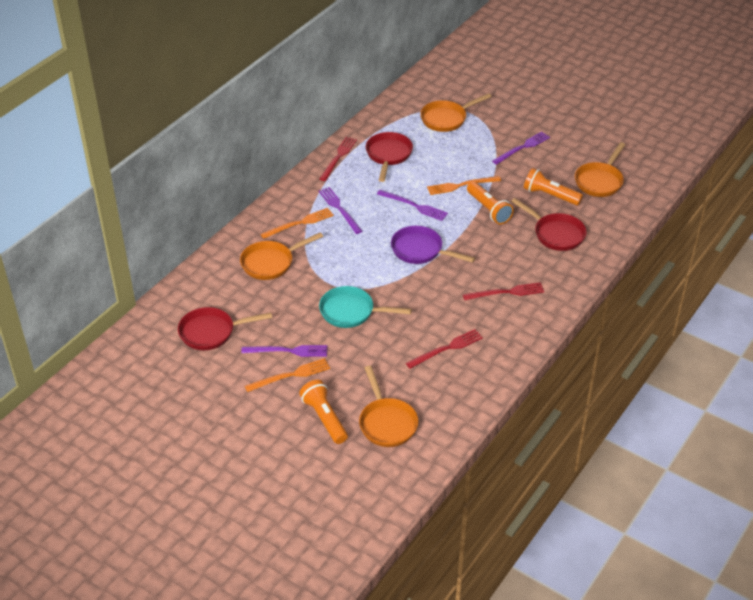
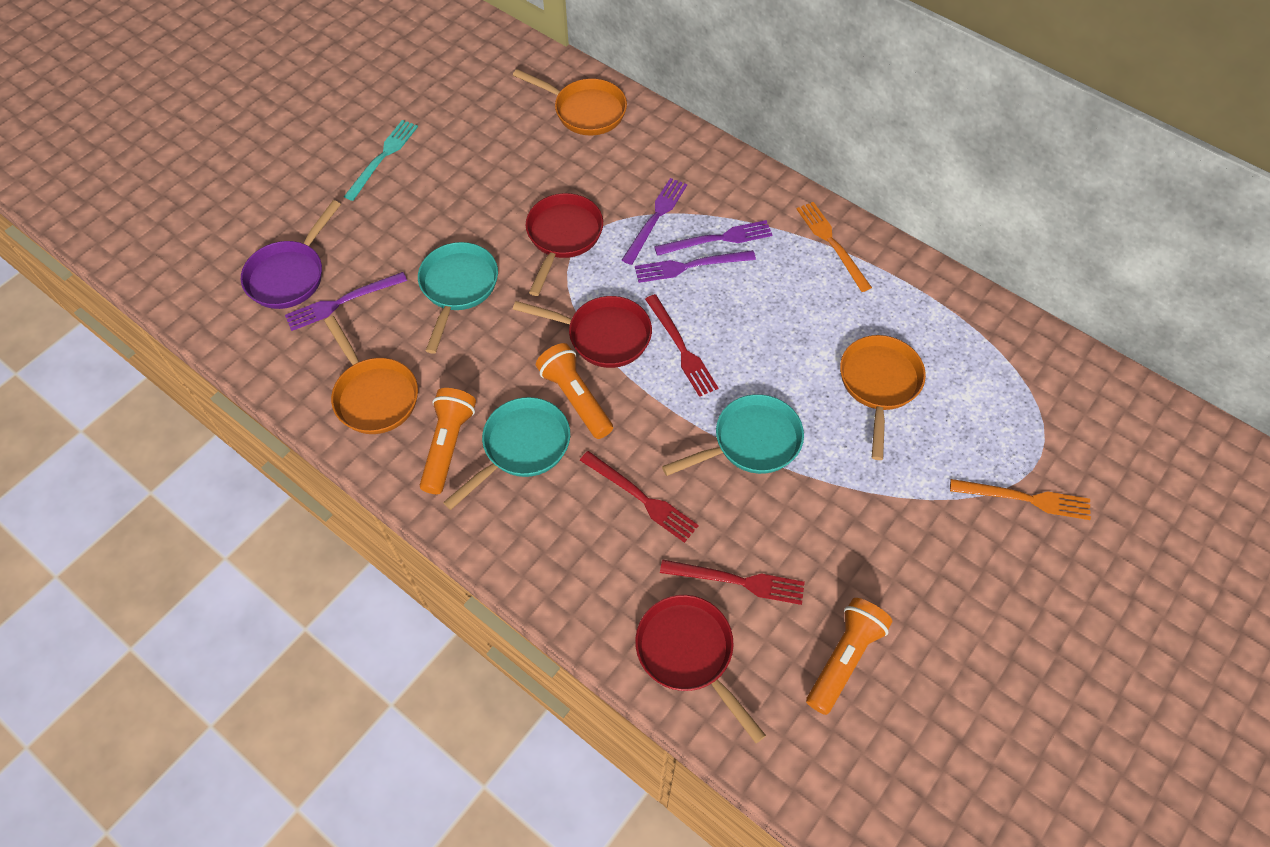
orange fork: 3 -> 2
orange pan: 4 -> 3
turquoise fork: 0 -> 1
turquoise pan: 1 -> 3

